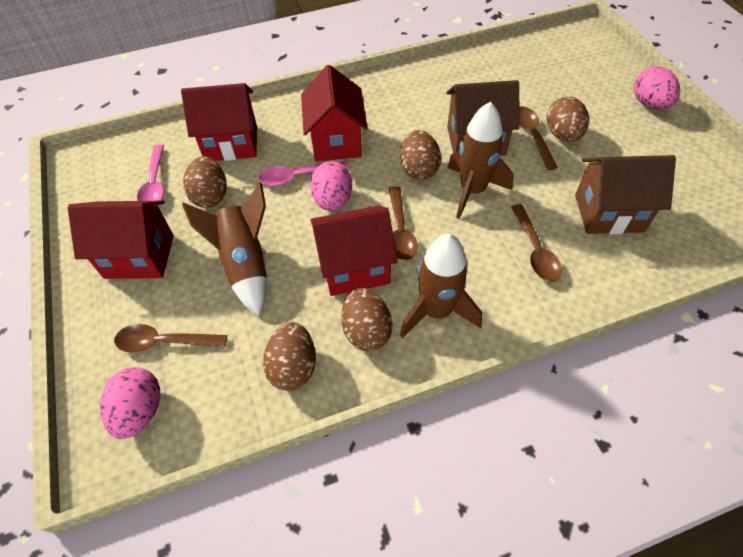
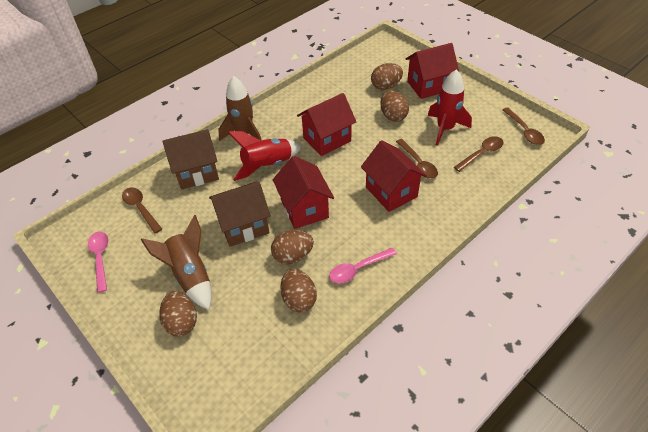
brown rocket: 3 -> 2
pink egg: 3 -> 0
red rocket: 0 -> 2

